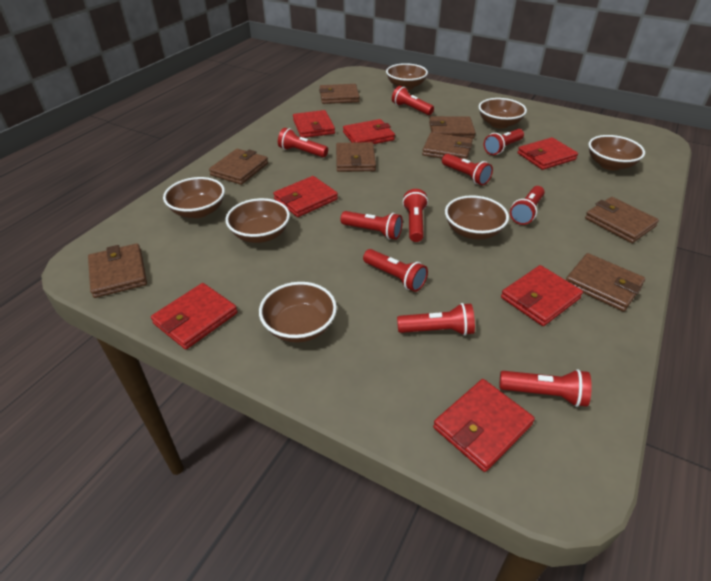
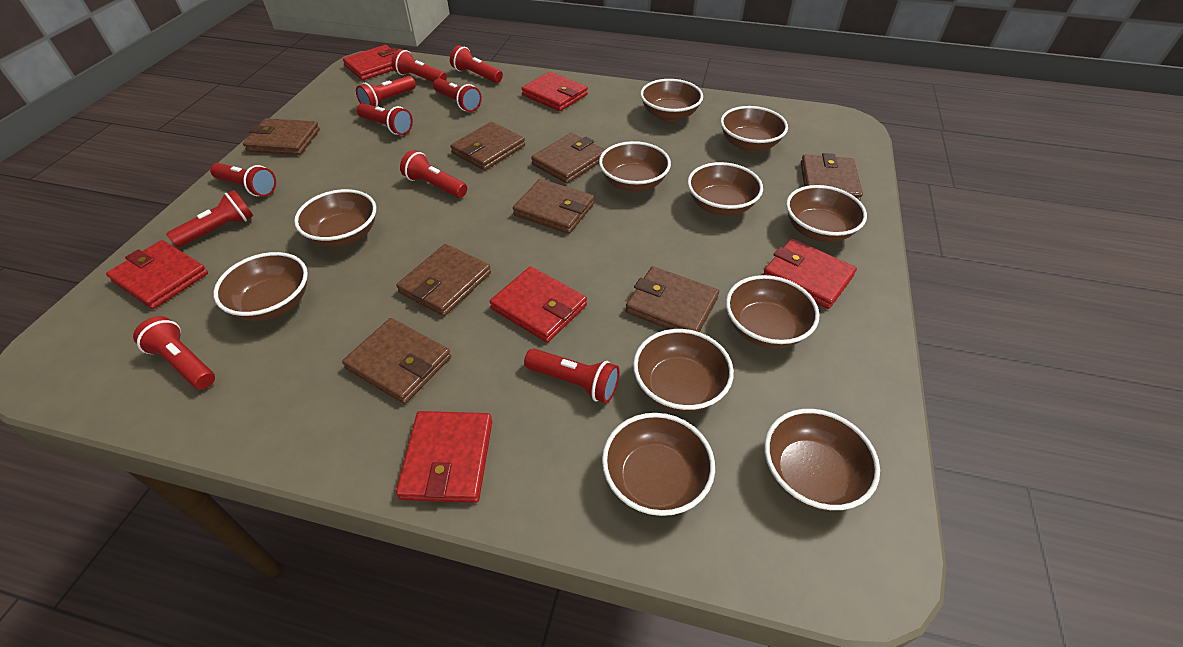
brown bowl: 7 -> 11
red wallet: 7 -> 6

